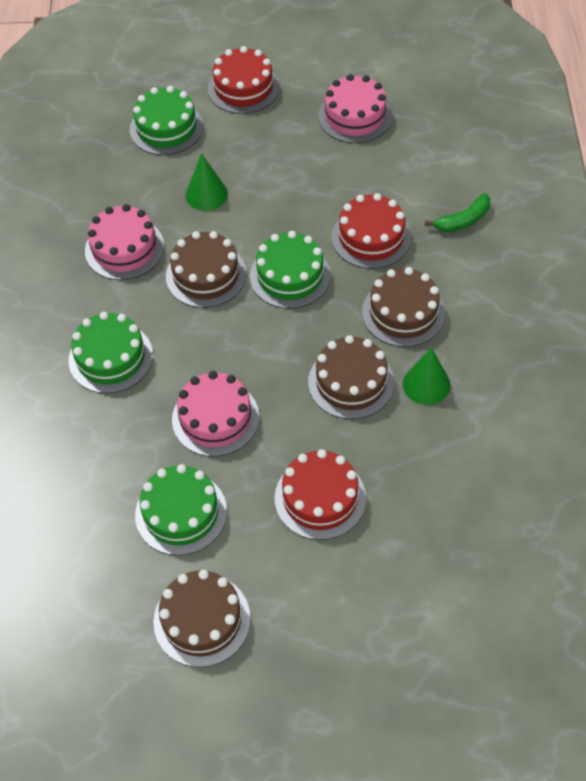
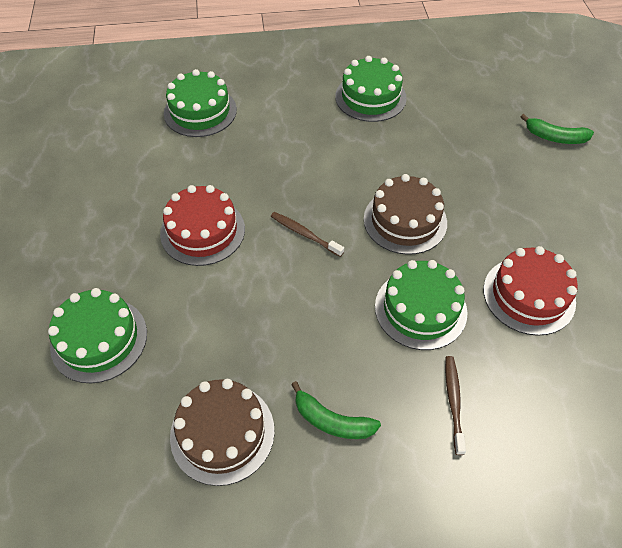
brown cake: 4 -> 2
brown toothbrush: 0 -> 2
green banana: 1 -> 2
green cone: 2 -> 0
pink cake: 3 -> 0
red cake: 3 -> 2

